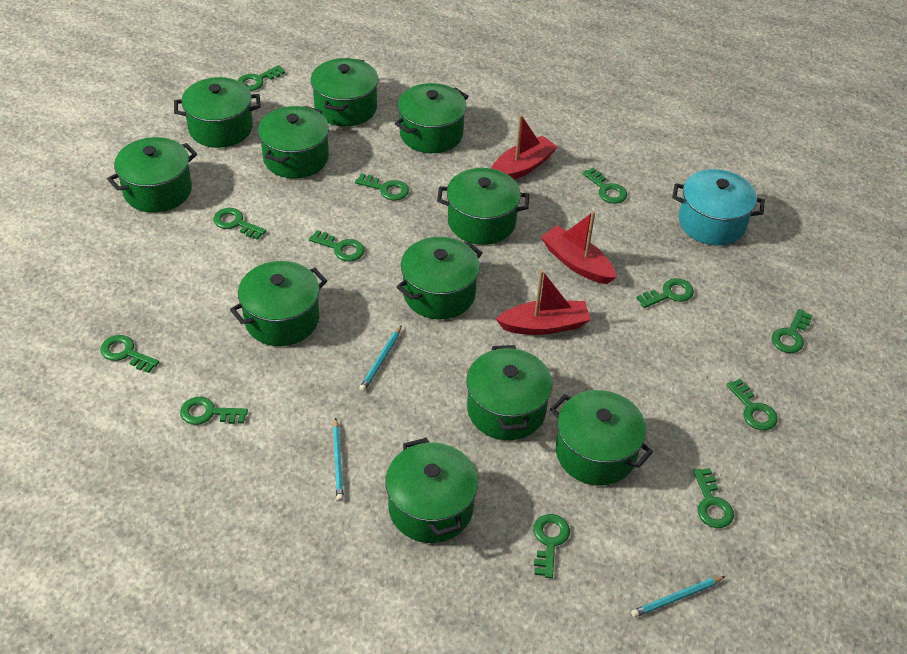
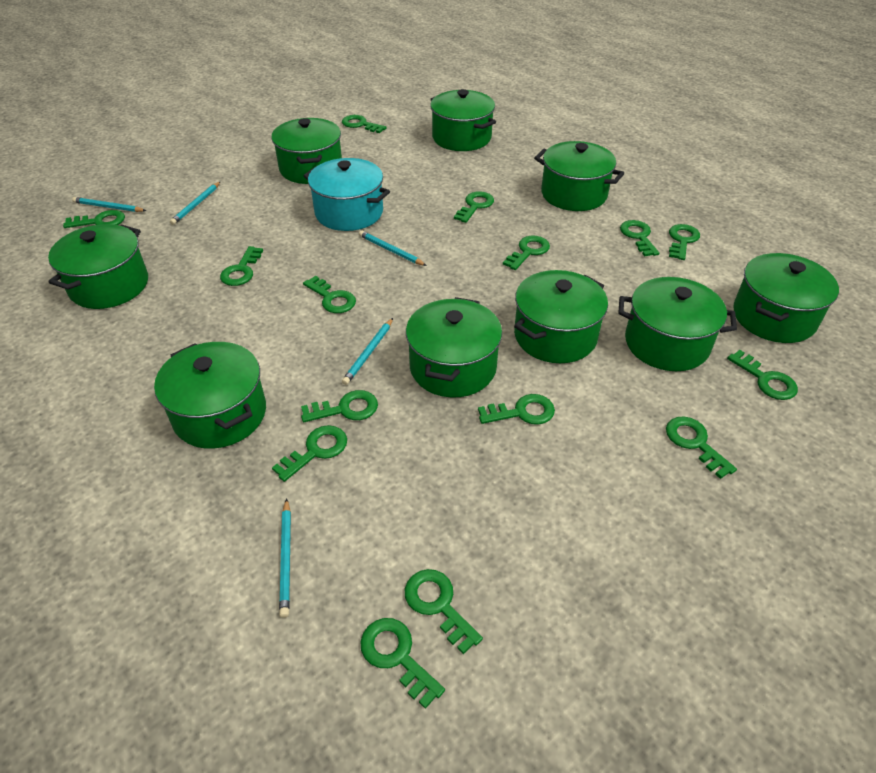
green key: 12 -> 15
green pot: 11 -> 9
red boat: 3 -> 0
turquoise pencil: 3 -> 5

